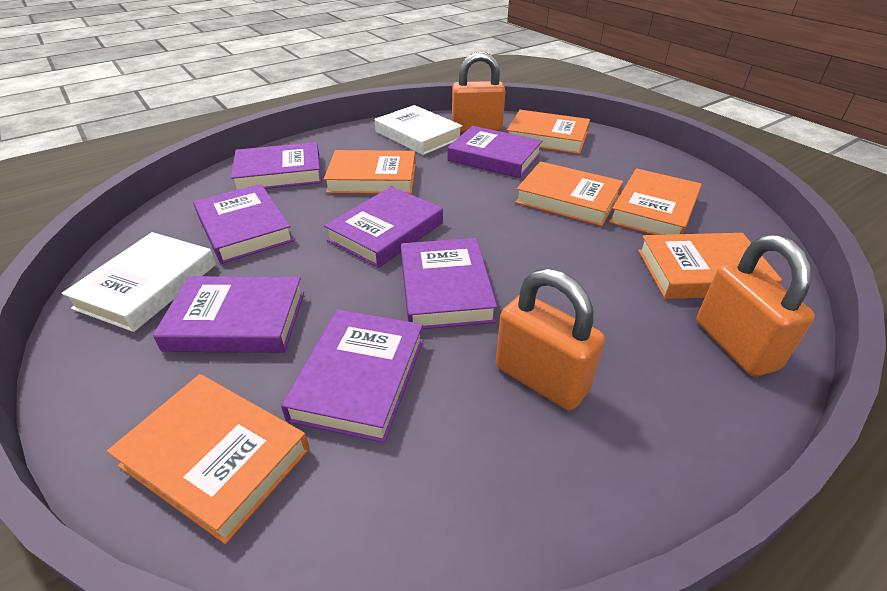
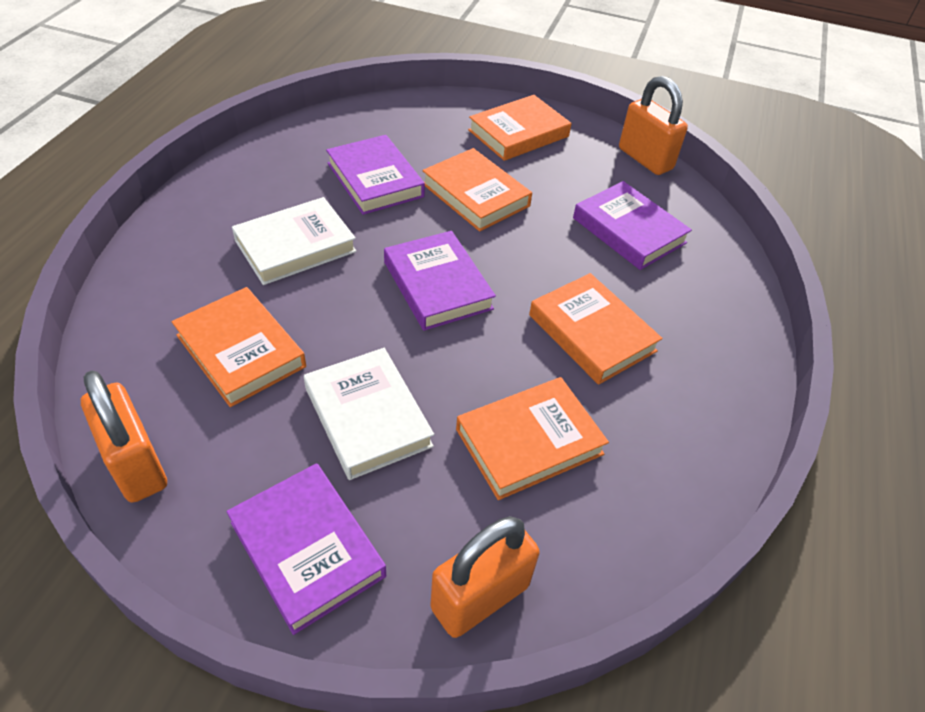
orange book: 6 -> 5
purple book: 7 -> 4

